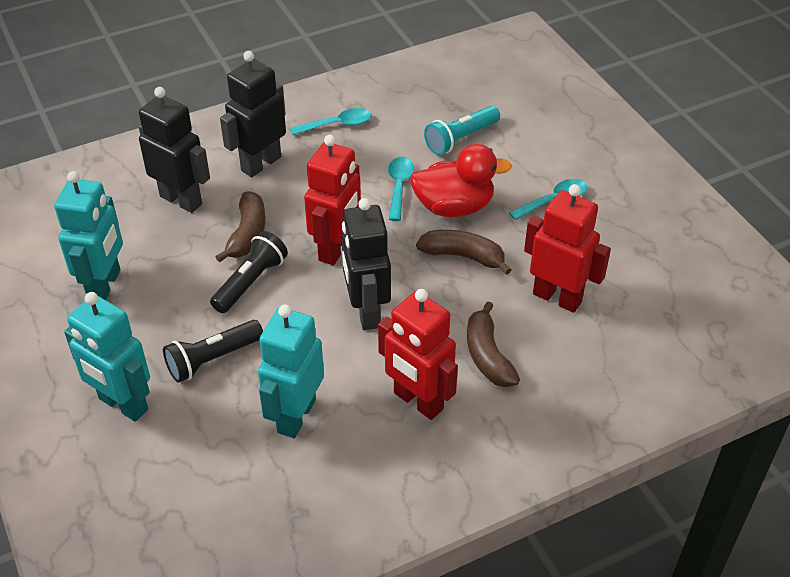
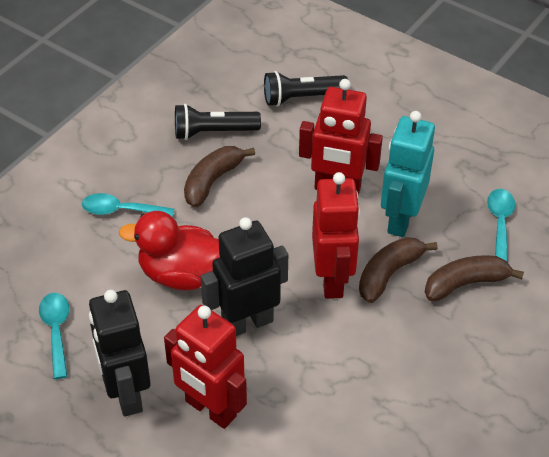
black robot: 3 -> 2
turquoise flashlight: 1 -> 0
turquoise robot: 3 -> 1

